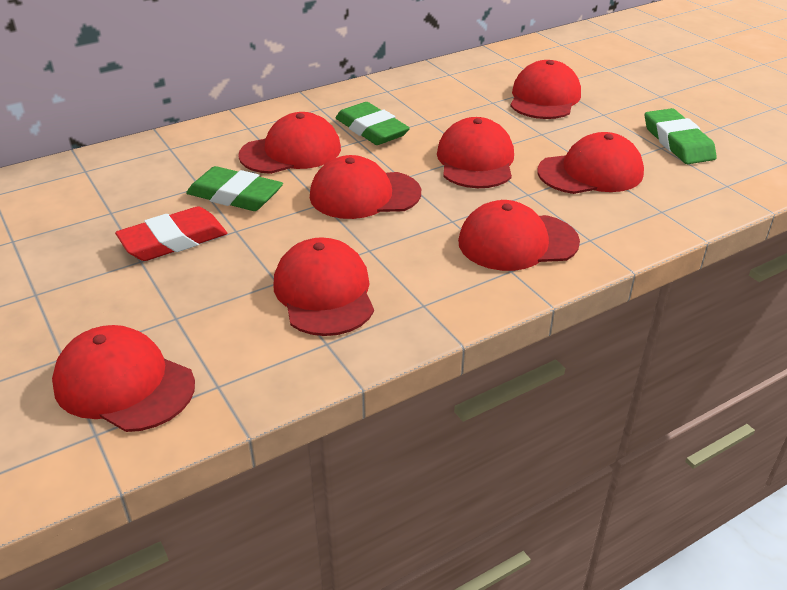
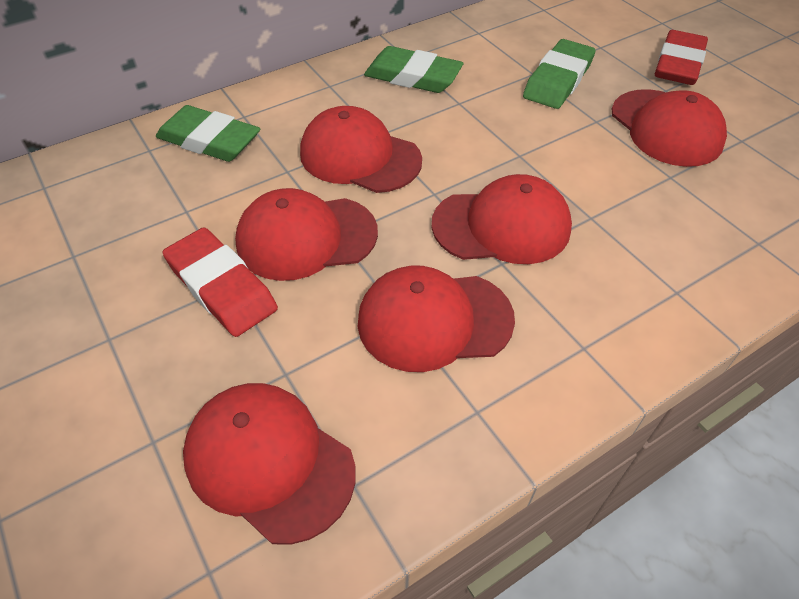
red cap: 8 -> 6
red eraser: 1 -> 2

